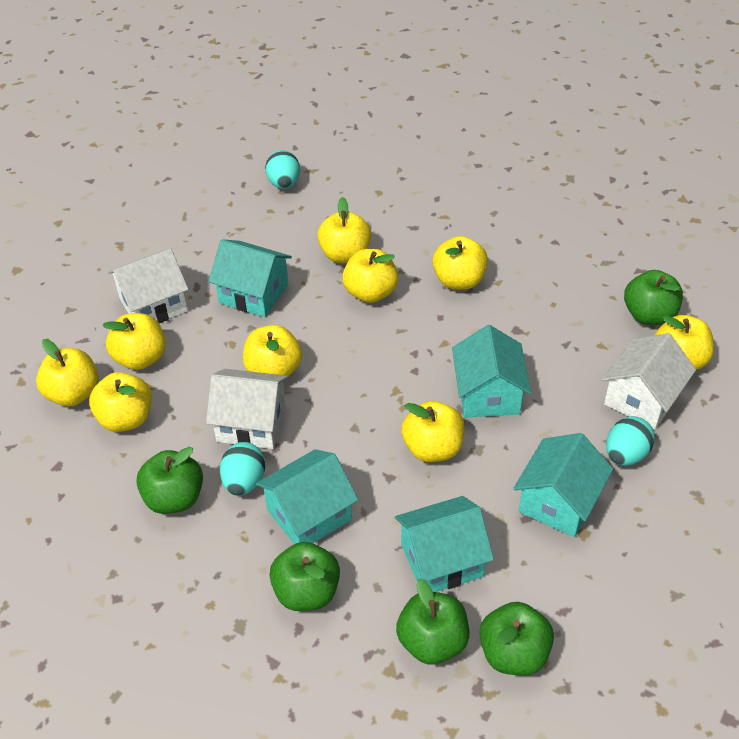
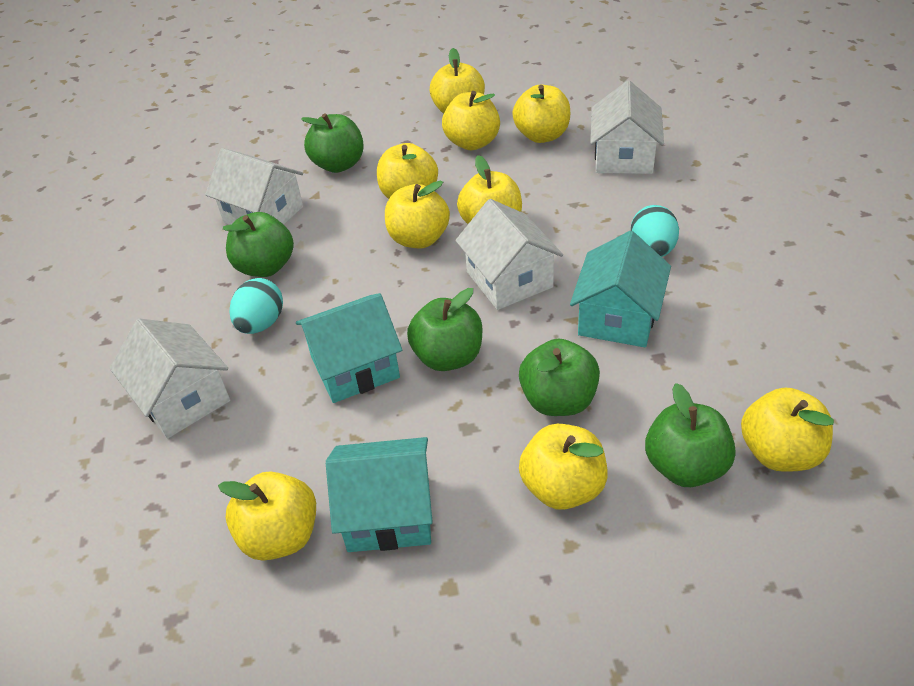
turquoise egg: 3 -> 2
turquoise house: 5 -> 3
white house: 3 -> 4

